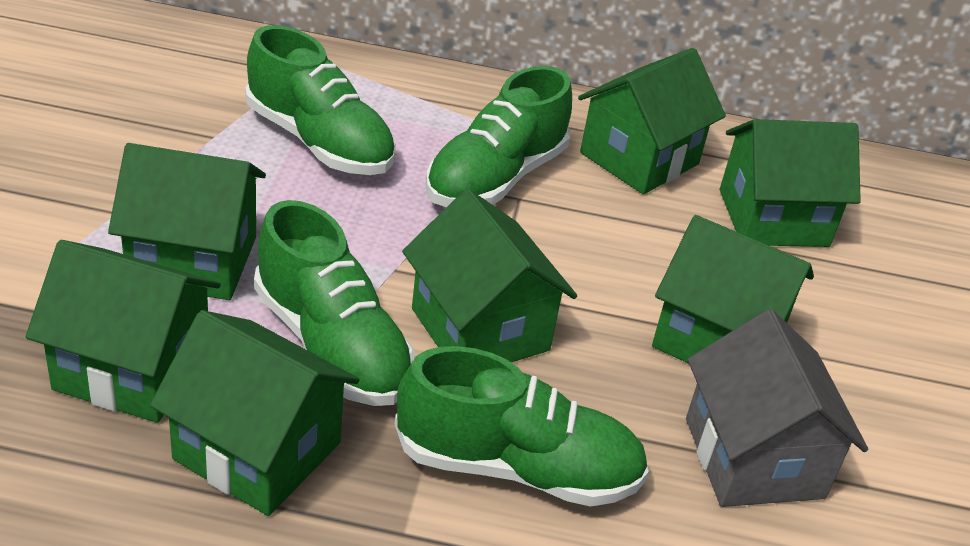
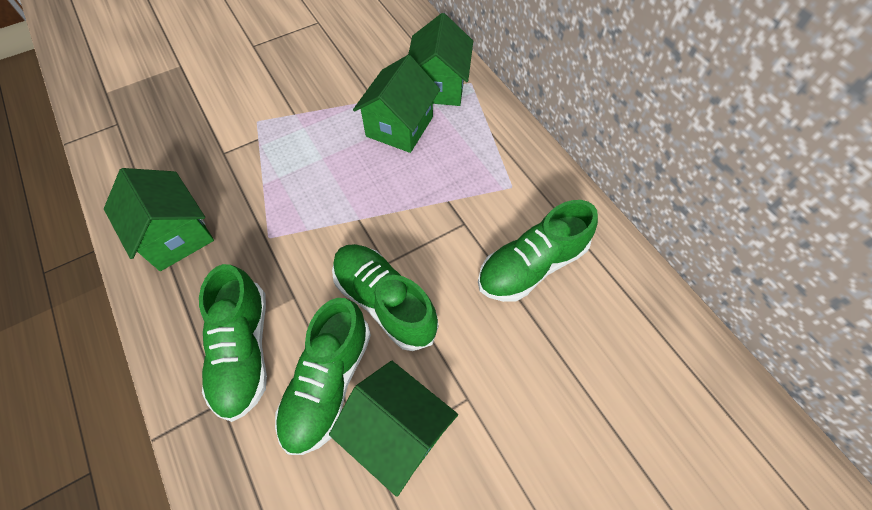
green house: 7 -> 4
grey house: 1 -> 0

